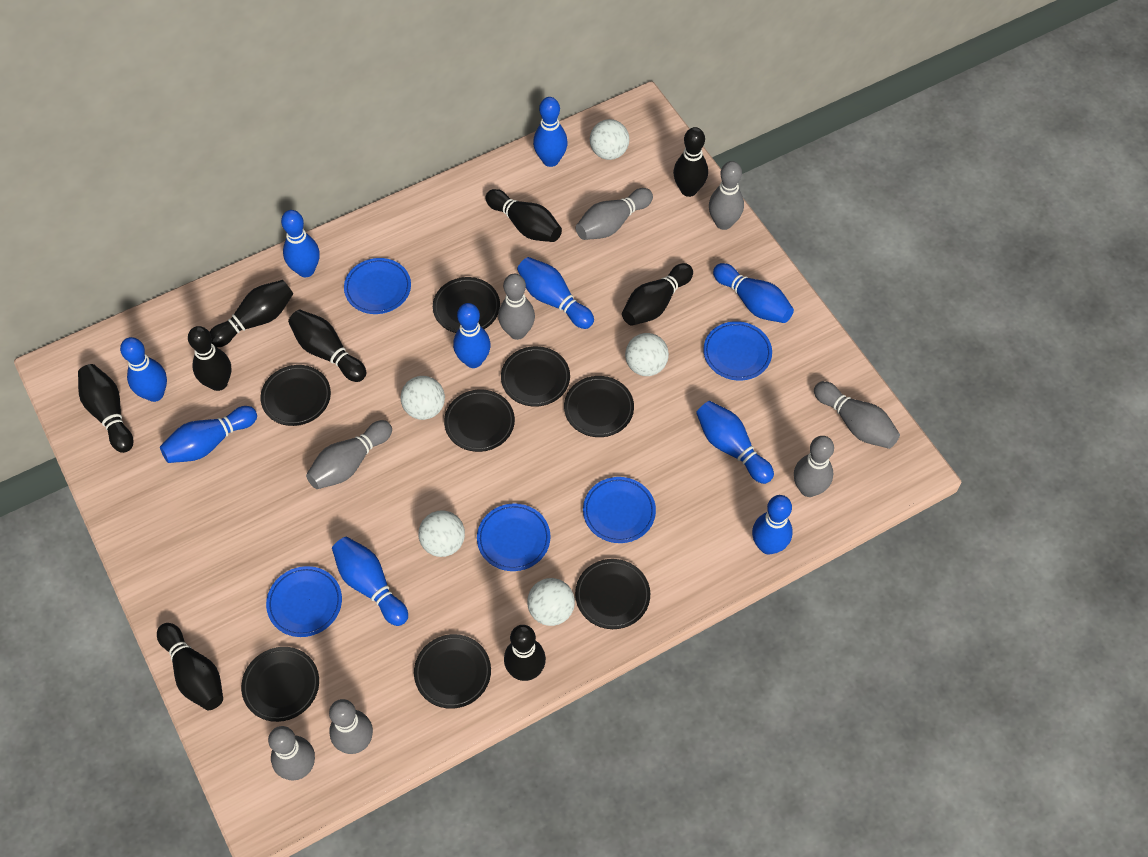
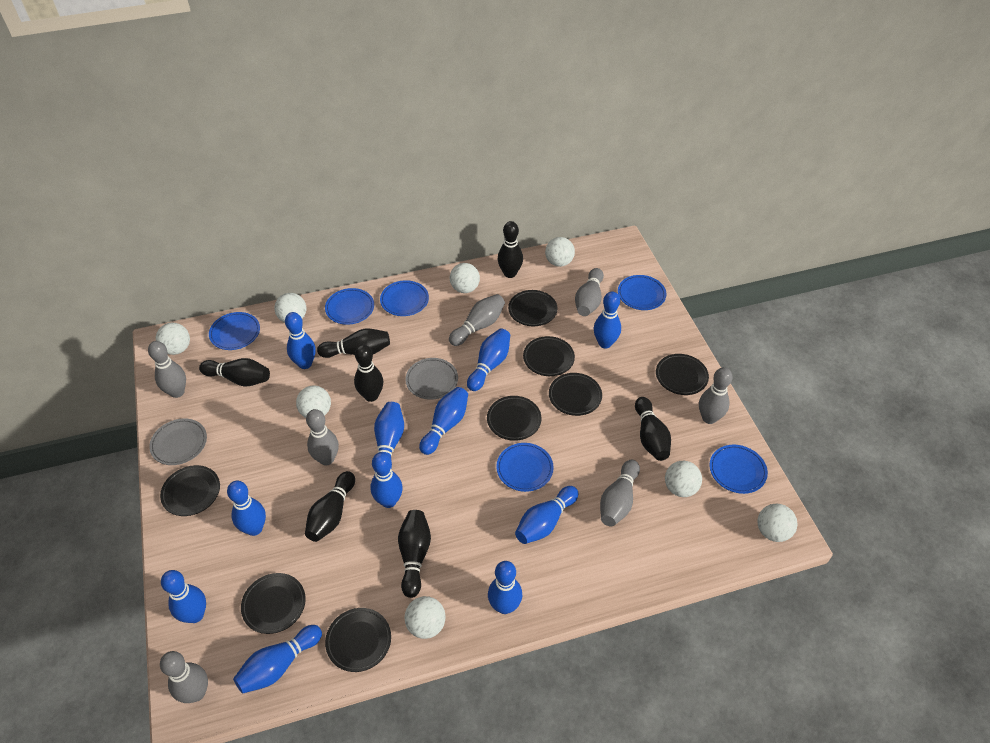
black bowling pin: 9 -> 7
blue bowling pin: 10 -> 11
blue plate: 5 -> 6
grey bowling pin: 8 -> 7
grey plate: 0 -> 2
white ball: 5 -> 8

